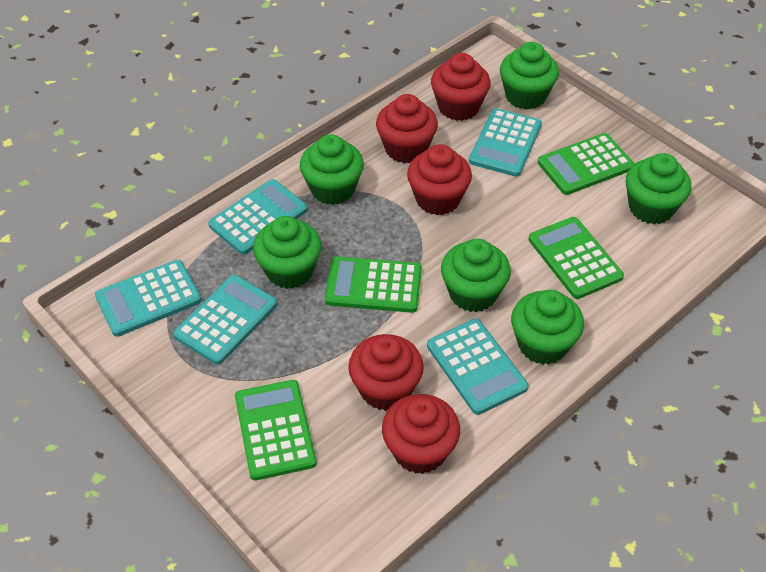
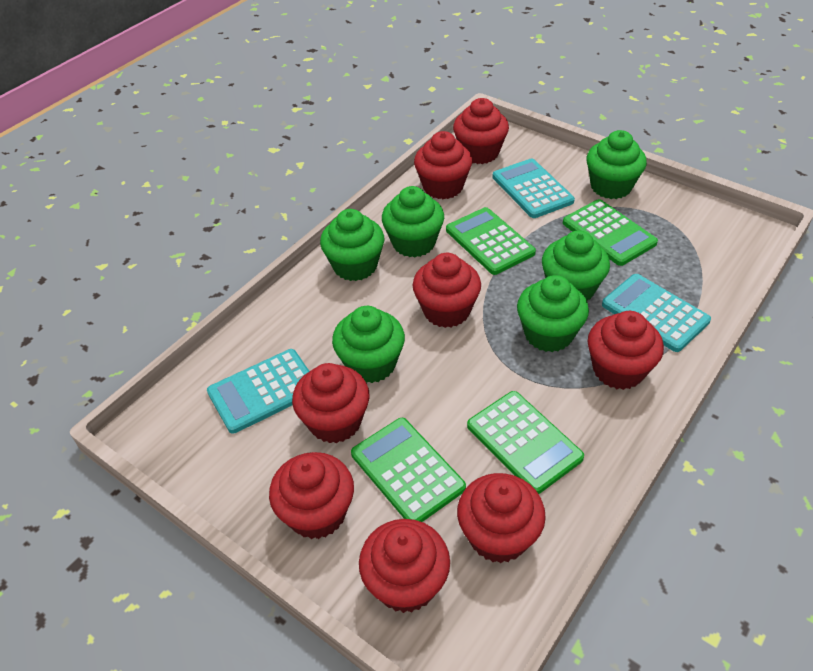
red cupcake: 5 -> 8
turquoise calculator: 5 -> 3

